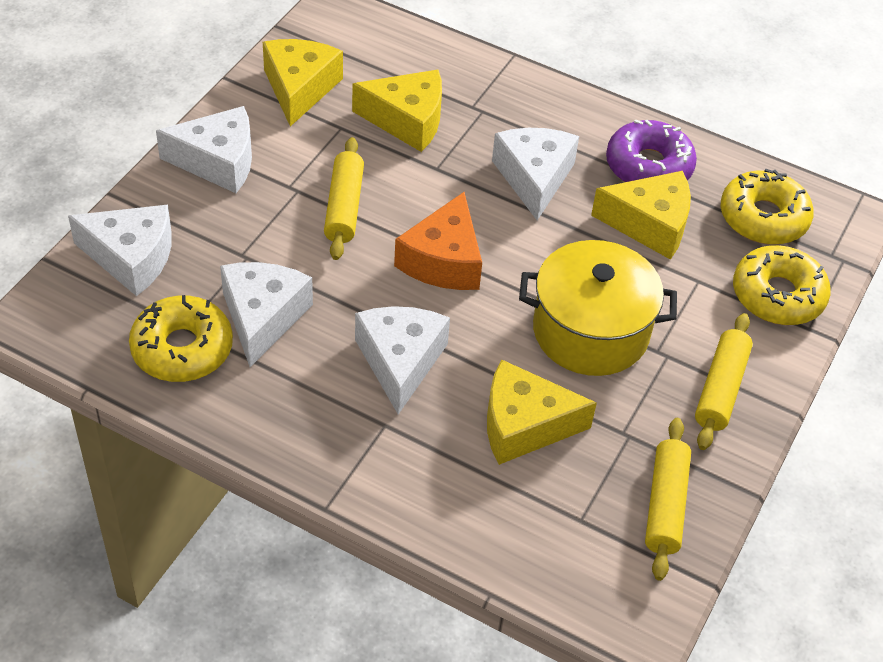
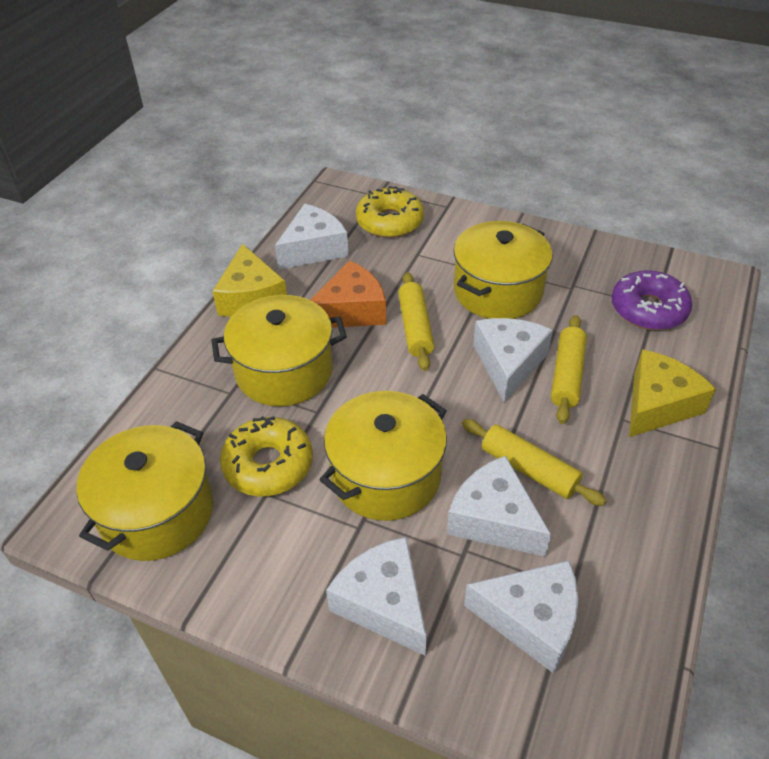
yellow cheese: 4 -> 2
yellow donut: 3 -> 2
yellow pot: 1 -> 4

